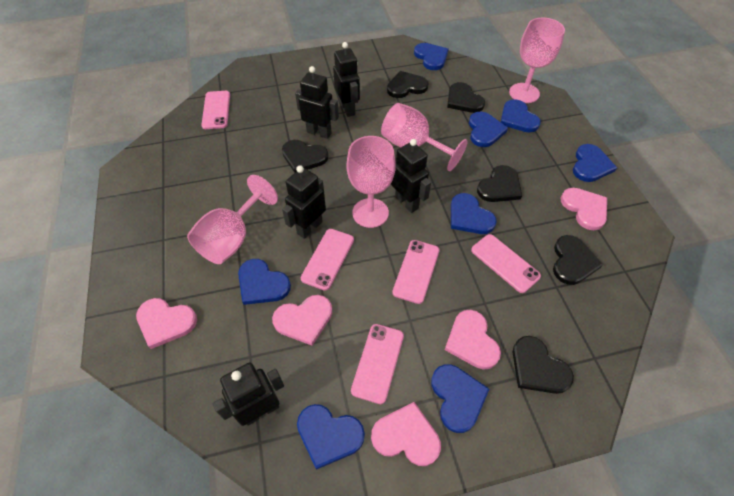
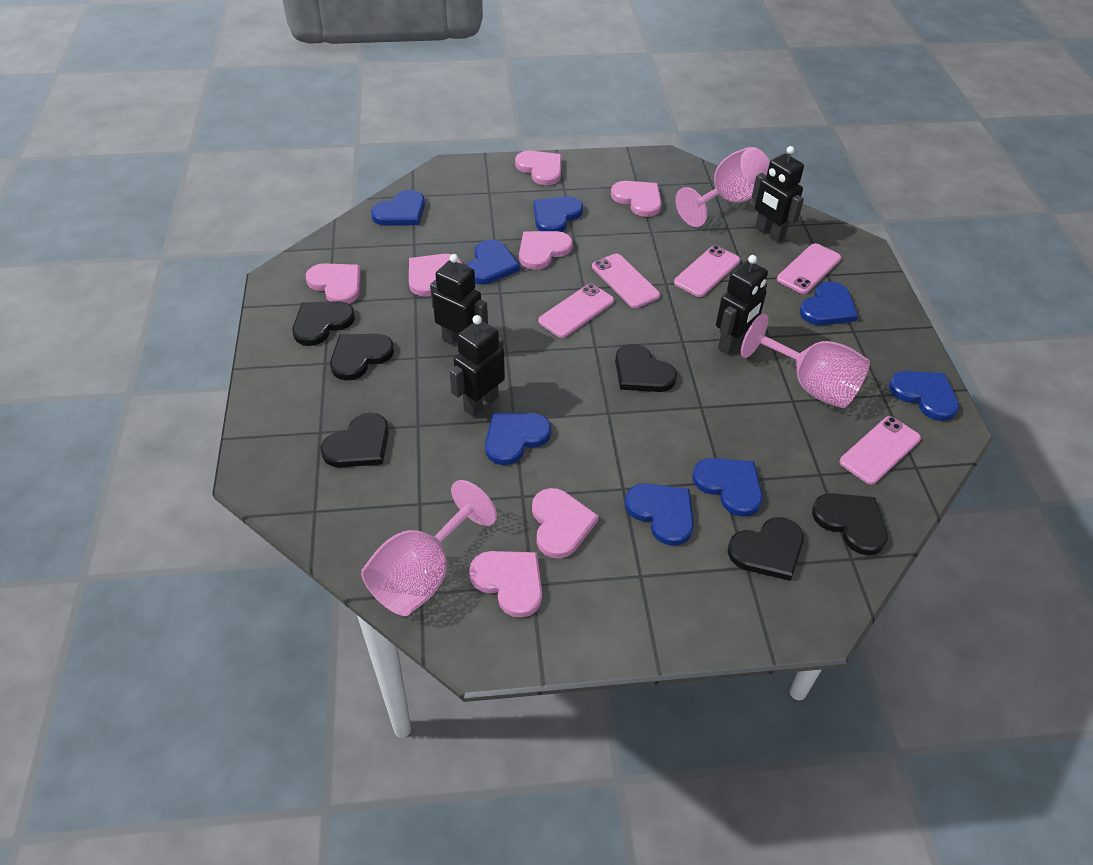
black robot: 5 -> 4
pink goblet: 4 -> 3
pink heart: 5 -> 7

